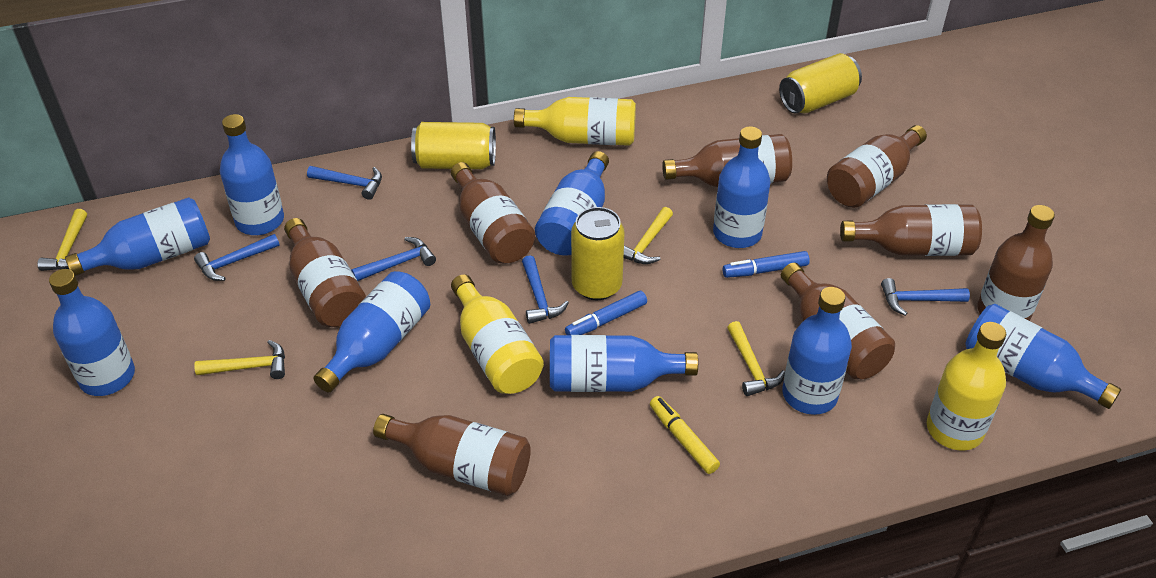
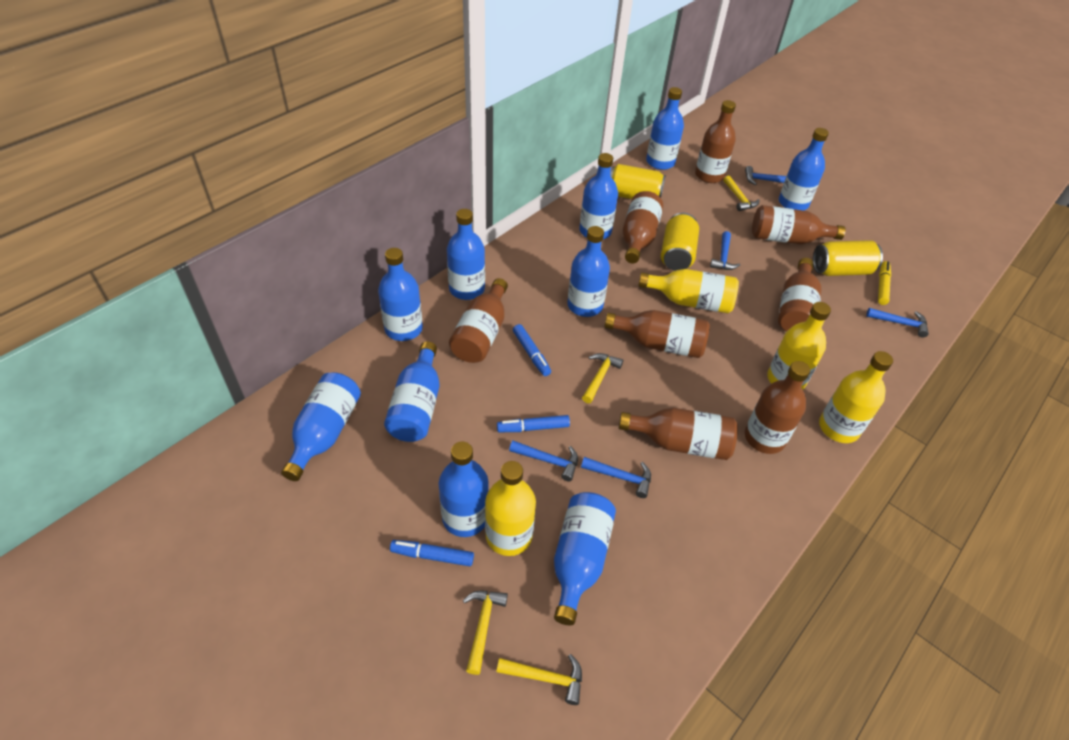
blue bottle: 9 -> 10
blue marker: 2 -> 3
yellow bottle: 3 -> 4

